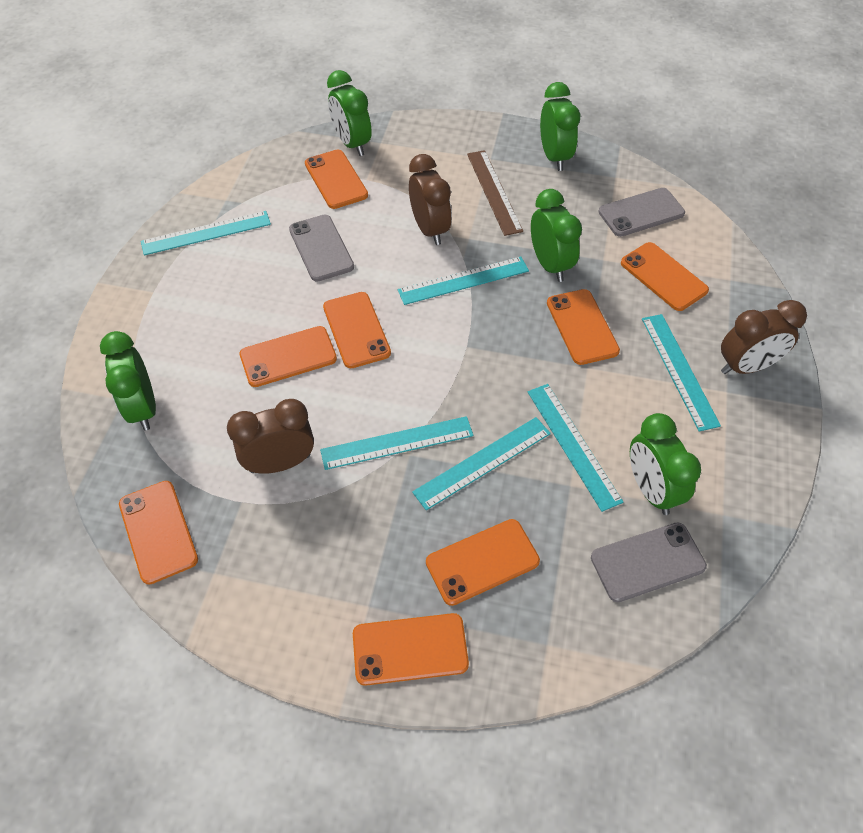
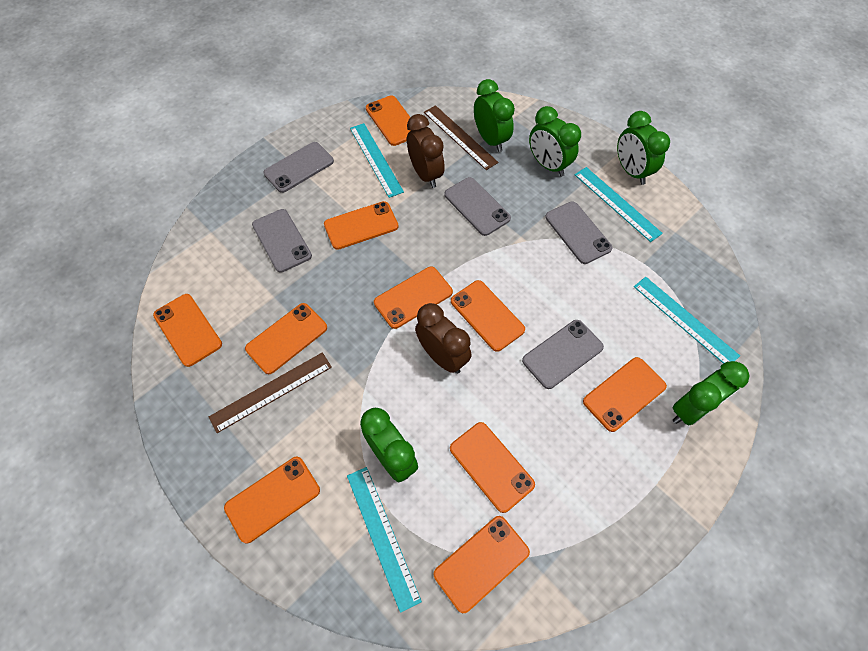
brown clock: 3 -> 2
brown ruler: 1 -> 2
grey phone: 3 -> 5
orange phone: 8 -> 10
turquoise ruler: 6 -> 4

